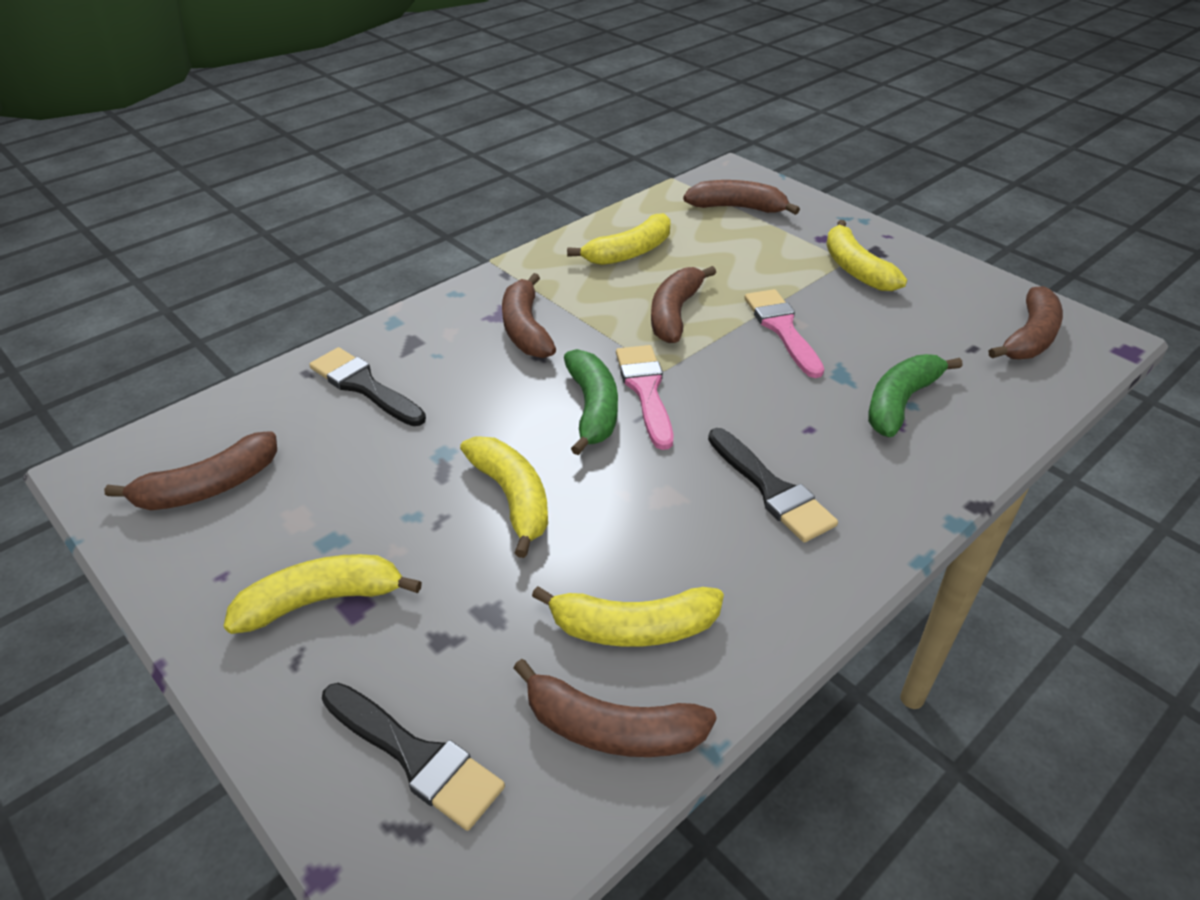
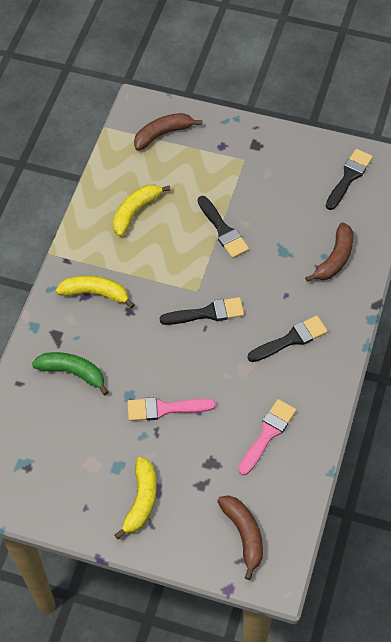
black brush: 3 -> 4
brown banana: 6 -> 3
green banana: 2 -> 1
yellow banana: 5 -> 3

